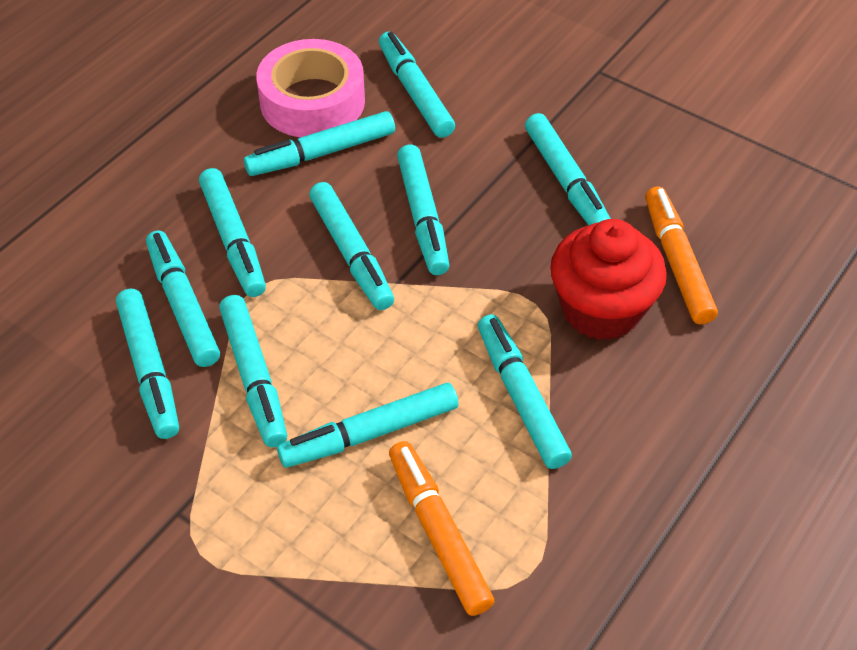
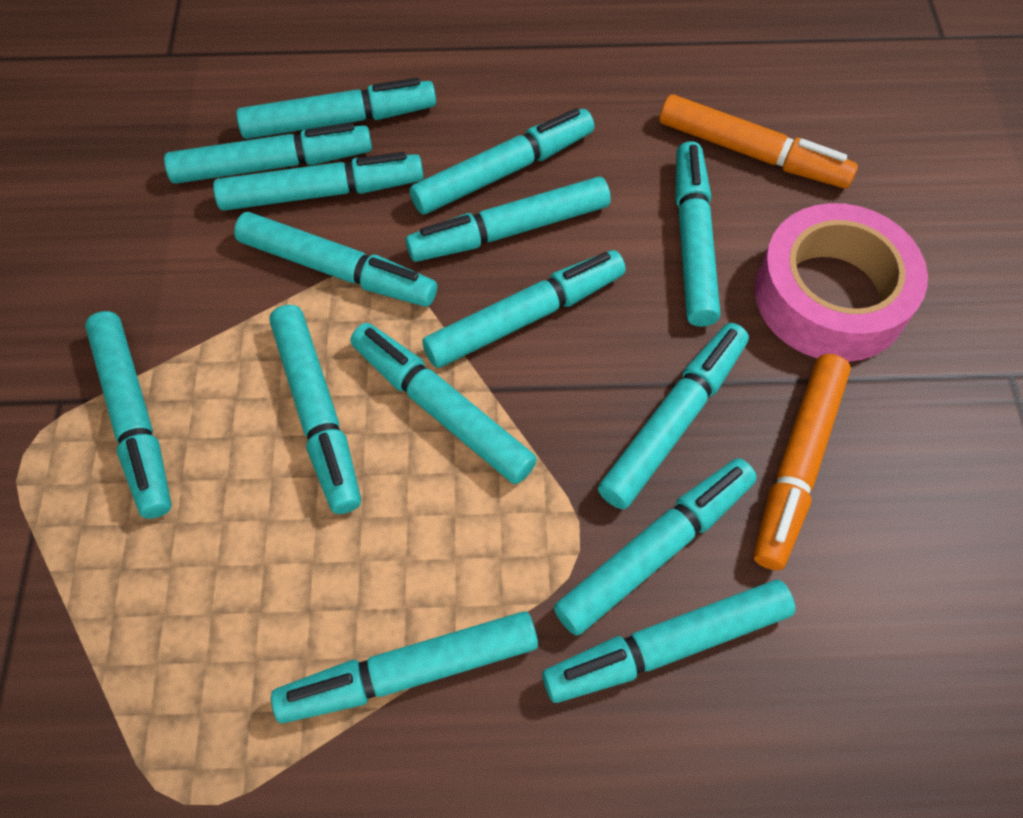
red cupcake: 1 -> 0
turquoise marker: 11 -> 15

